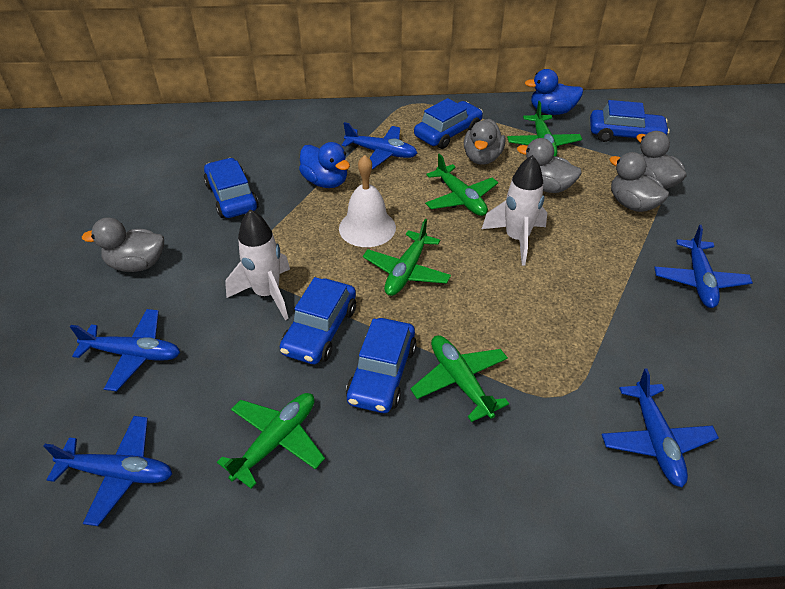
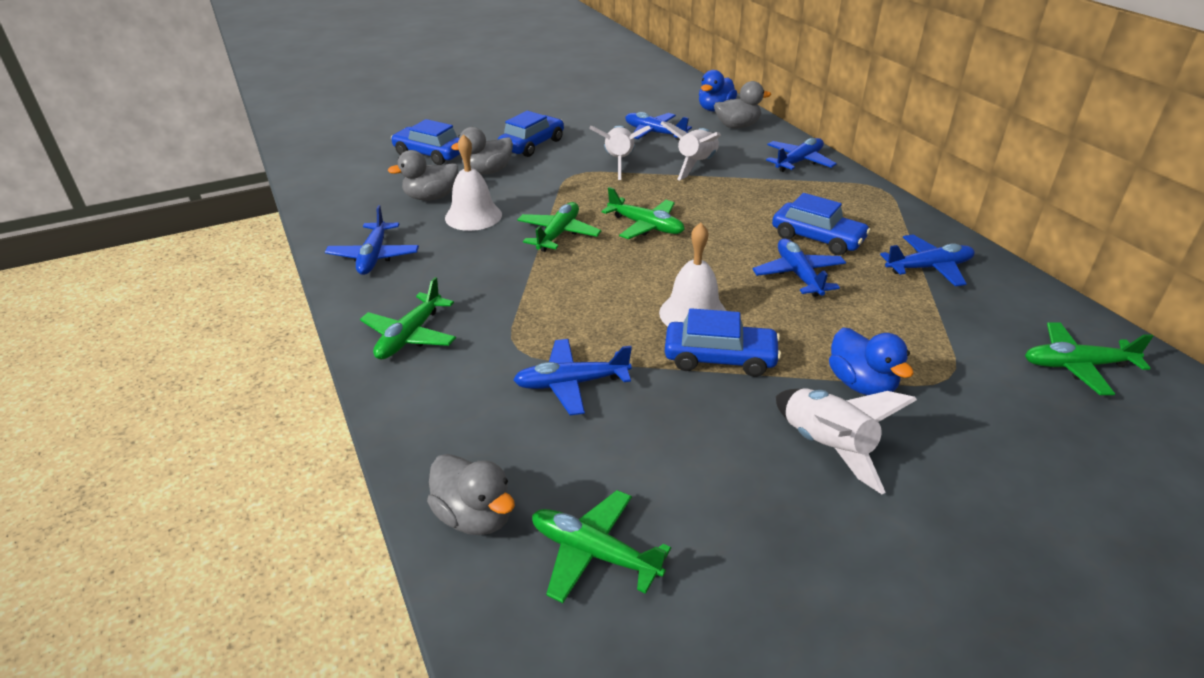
blue car: 5 -> 4
blue plane: 5 -> 6
grey duck: 5 -> 4
white bell: 1 -> 2
white rocket: 2 -> 3

